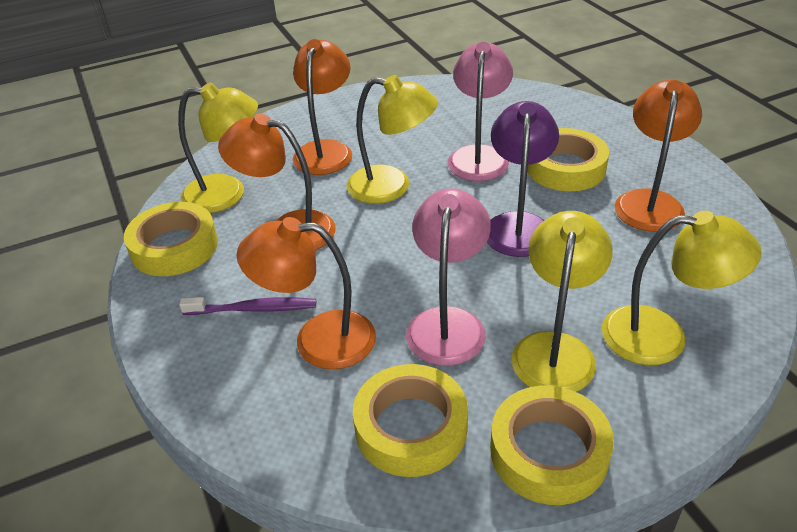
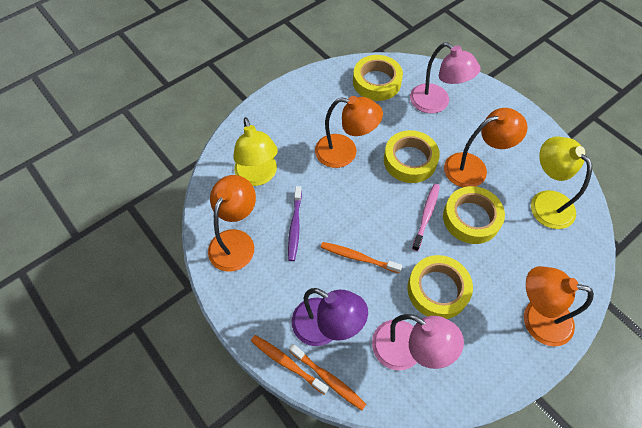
orange toothbrush: 0 -> 3
pink toothbrush: 0 -> 1
yellow lamp: 4 -> 2

